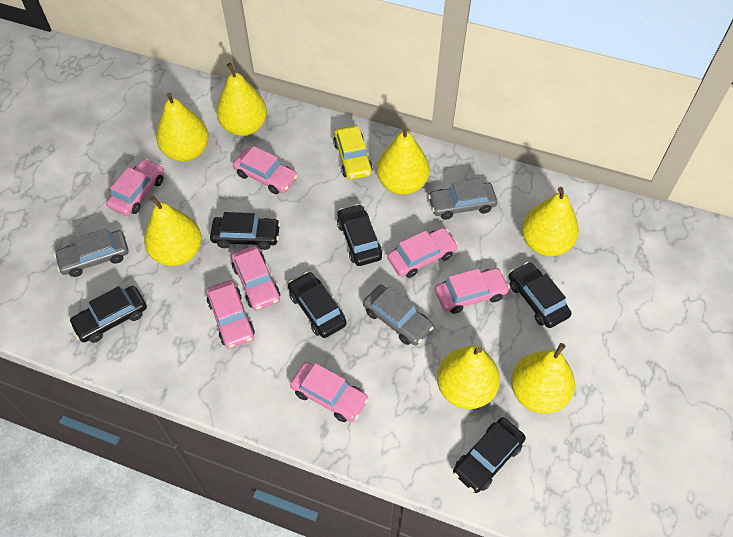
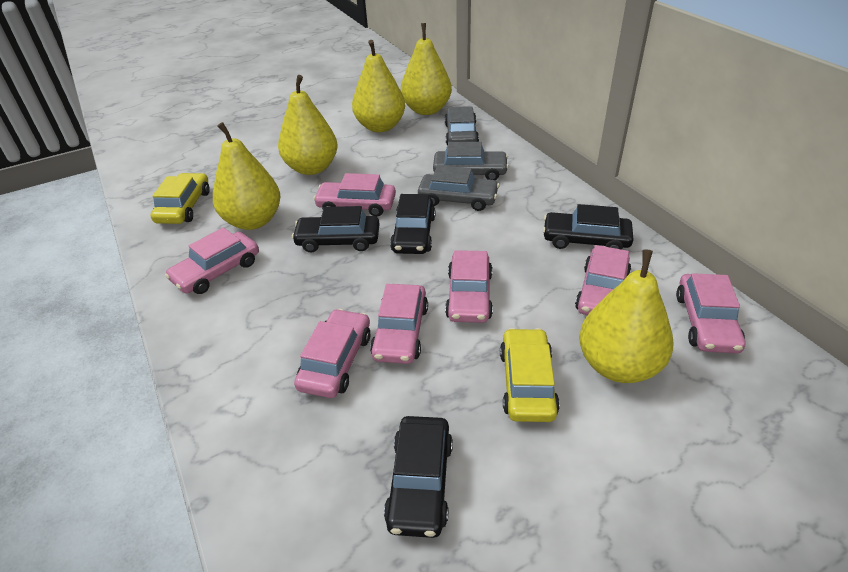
black car: 6 -> 4
yellow car: 1 -> 2
yellow pear: 7 -> 5

